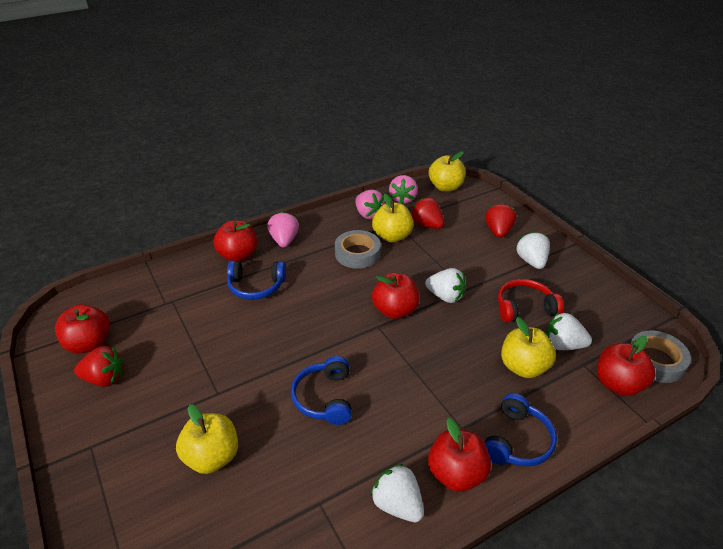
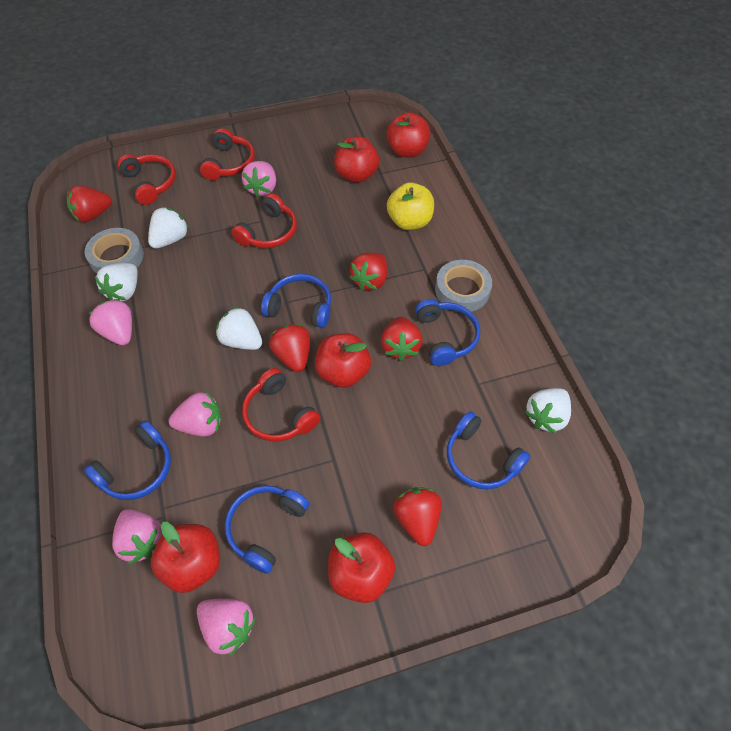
blue headphones: 3 -> 5
pink strawberry: 3 -> 5
red headphones: 1 -> 4
red strawberry: 3 -> 5
yellow apple: 4 -> 1

